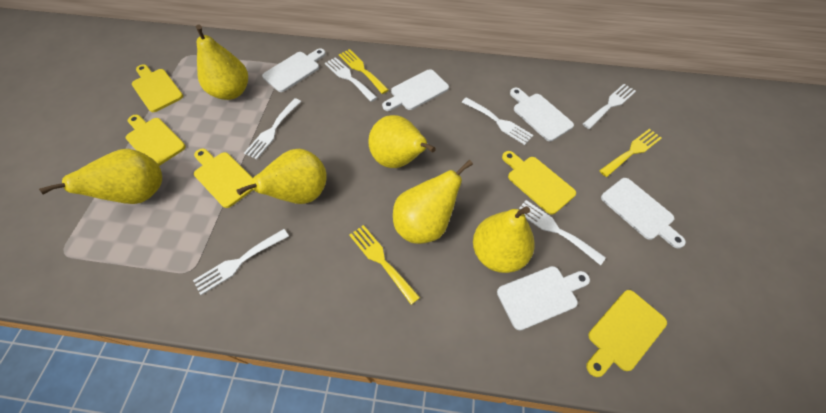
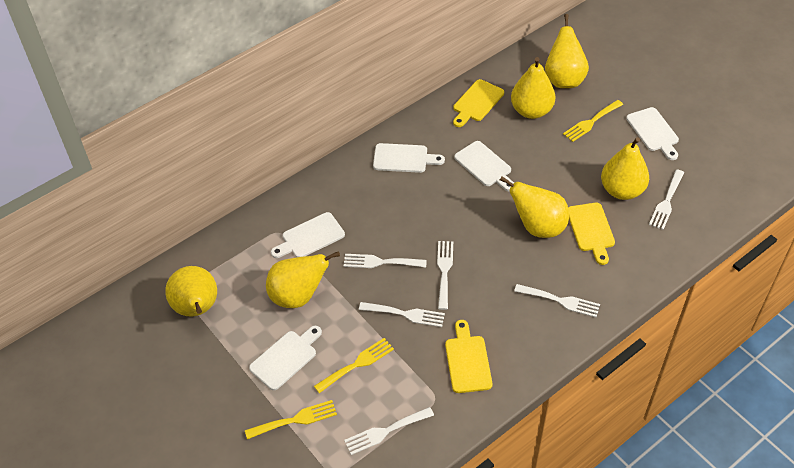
yellow cutting board: 5 -> 3

